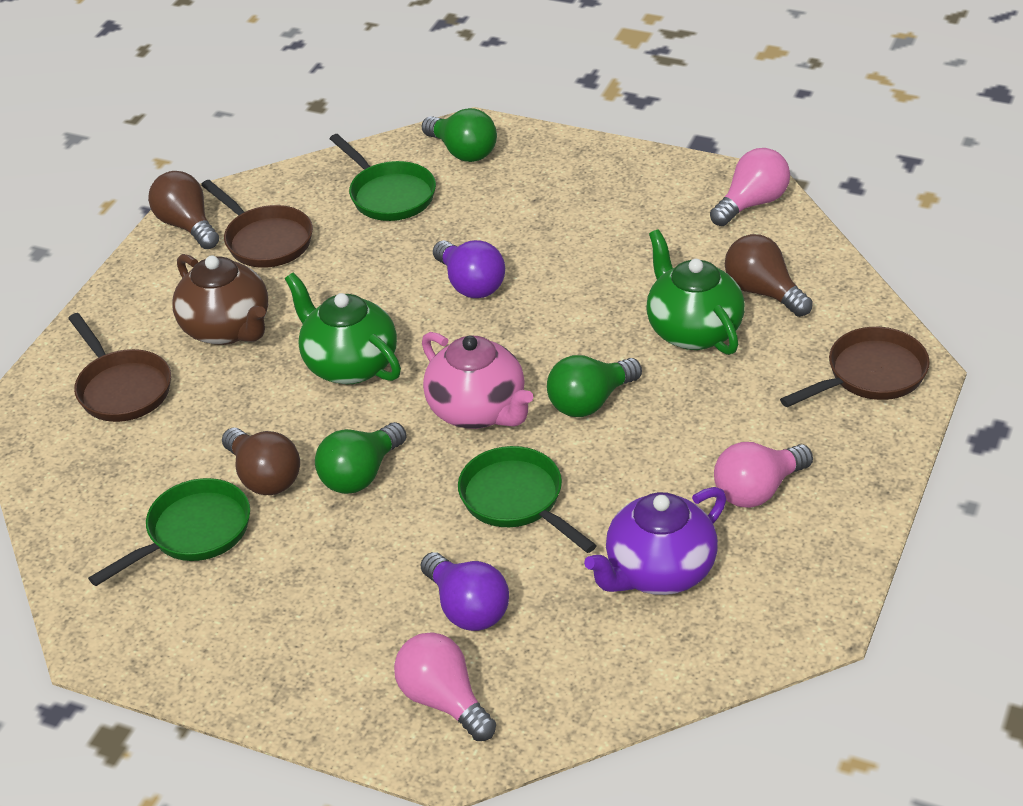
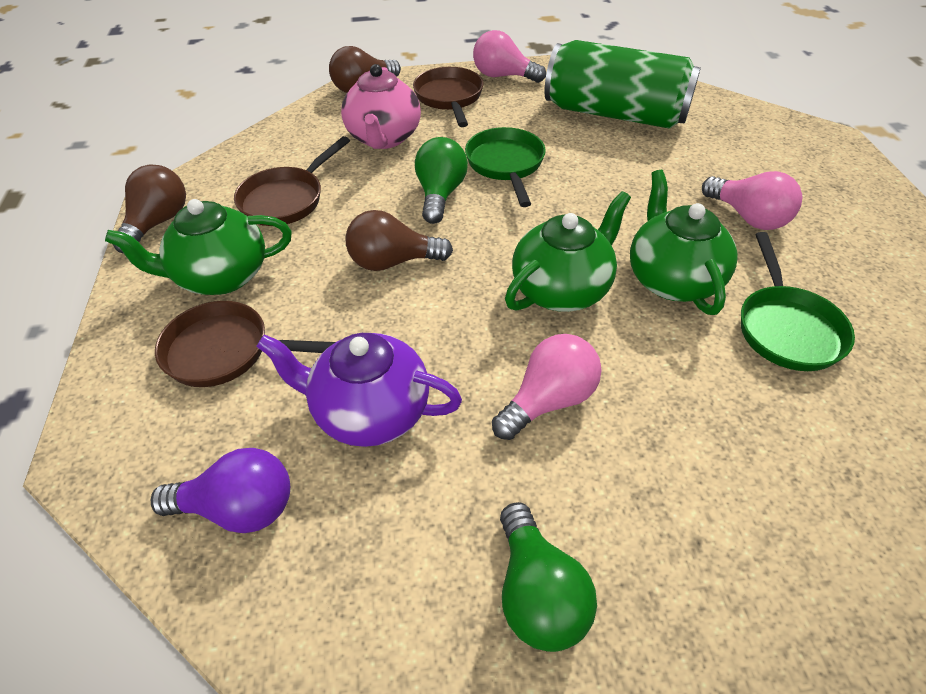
brown teapot: 1 -> 0
green can: 0 -> 1
green light bulb: 3 -> 2
green pan: 3 -> 2
green teapot: 2 -> 3
purple light bulb: 2 -> 1

